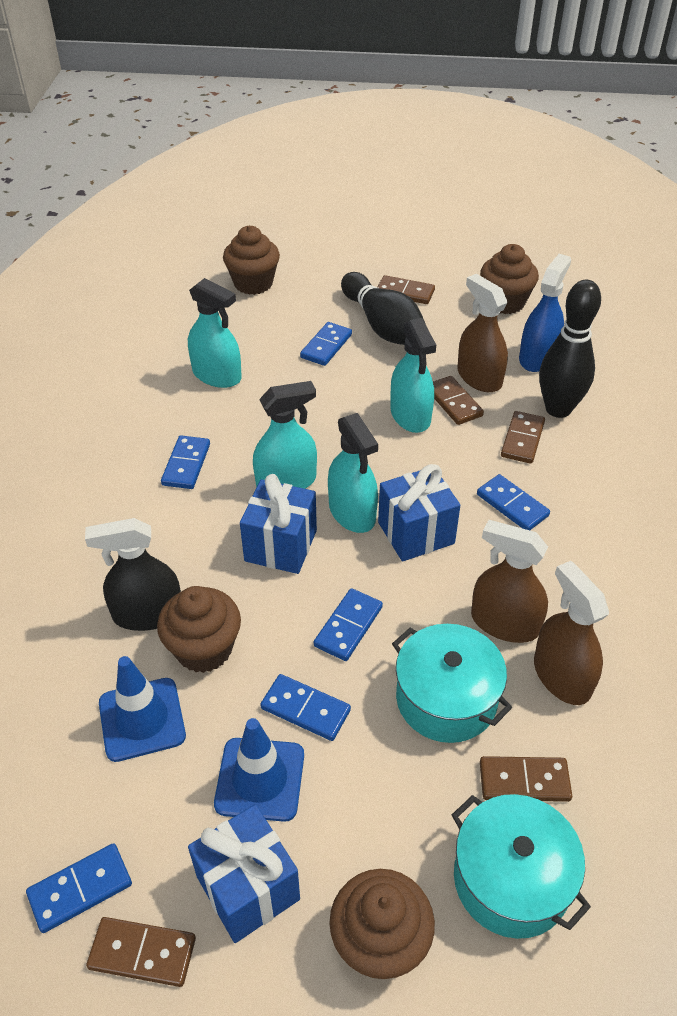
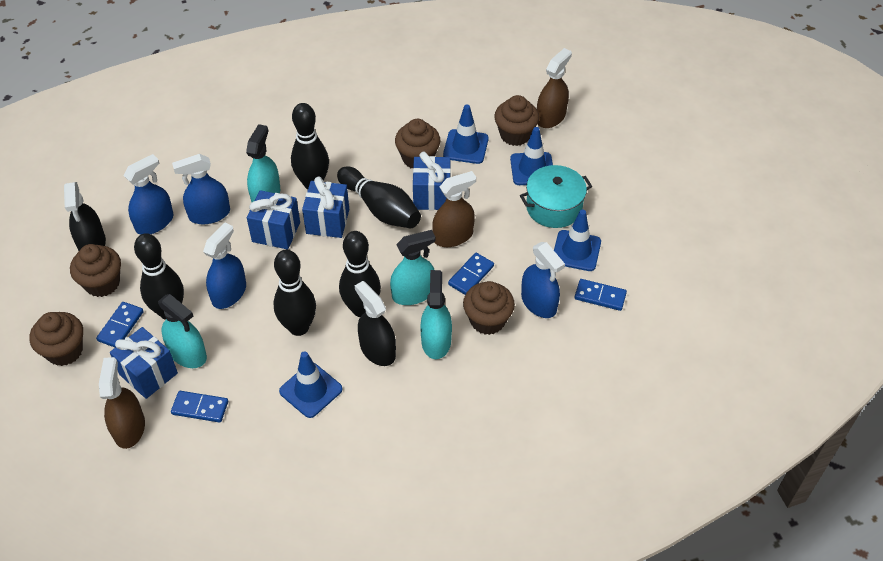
black bowling pin: 2 -> 5
black spray bottle: 1 -> 2
blue domino: 6 -> 4
blue gift: 3 -> 4
blue spray bottle: 1 -> 4
blue traffic cone: 2 -> 4
brown cupcake: 4 -> 5
brown domino: 5 -> 0
turquoise pot: 2 -> 1

